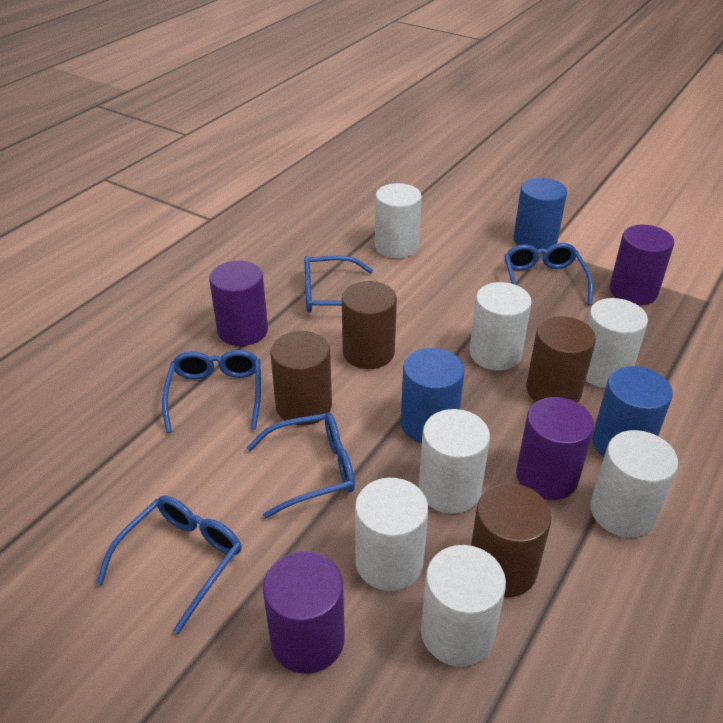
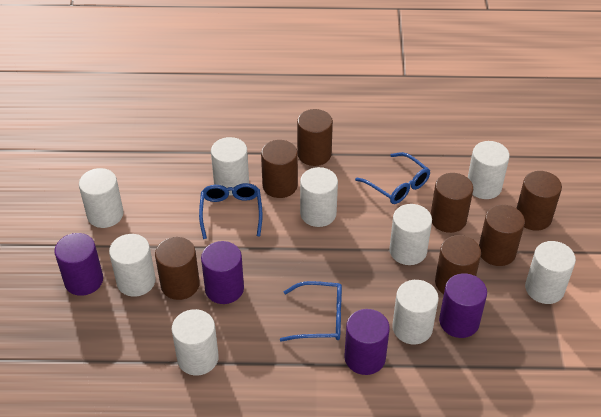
blue cylinder: 3 -> 0
blue glasses: 5 -> 3
brown cylinder: 4 -> 7
white cylinder: 7 -> 9

